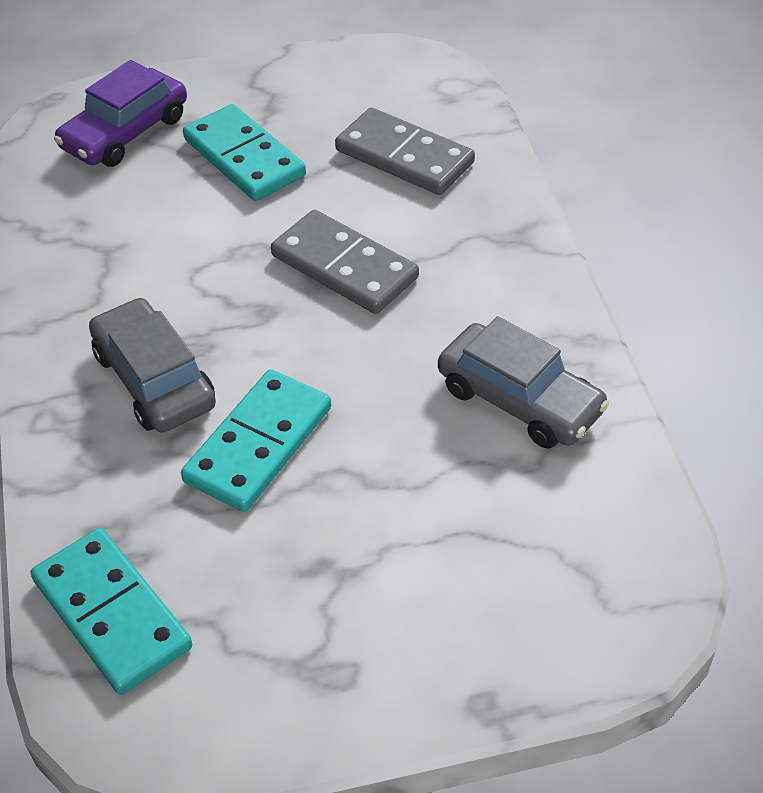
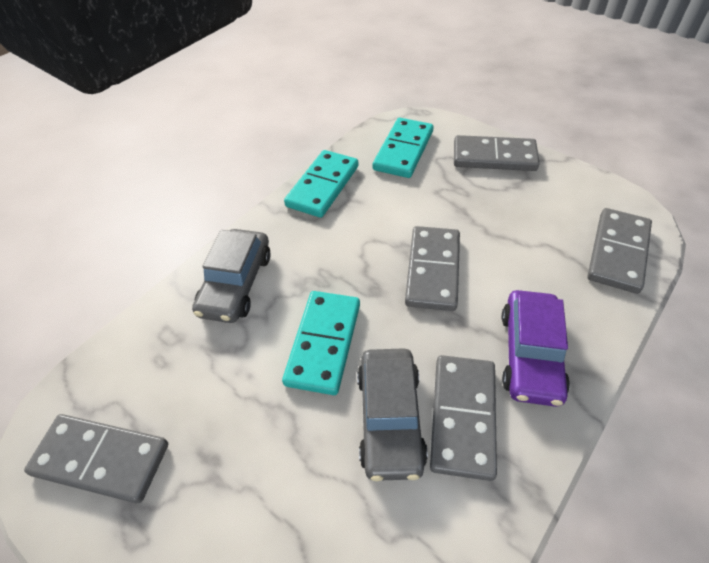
grey domino: 2 -> 5

